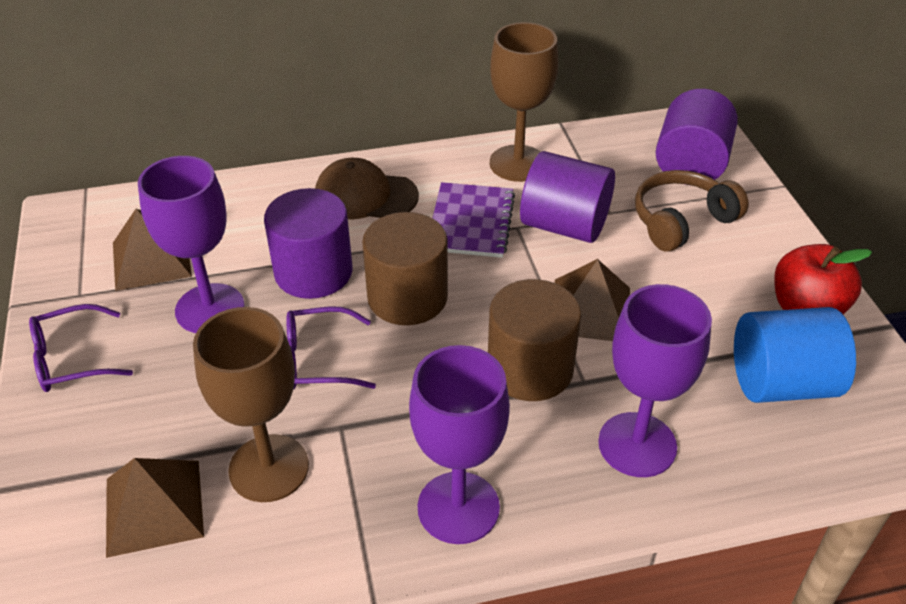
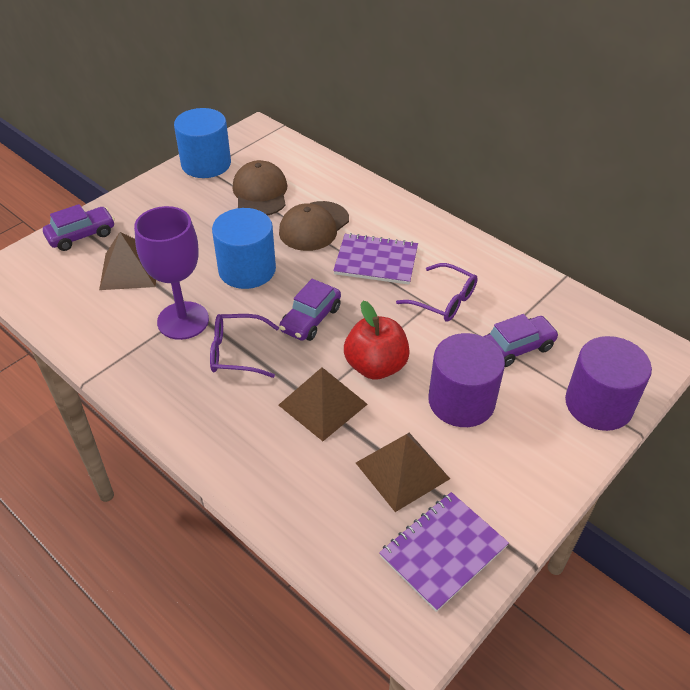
blue cylinder: 1 -> 2
brown cap: 1 -> 2
brown cylinder: 2 -> 0
brown goblet: 2 -> 0
brown headphones: 1 -> 0
purple car: 0 -> 3
purple cylinder: 3 -> 2
purple goblet: 3 -> 1
purple notebook: 1 -> 2

